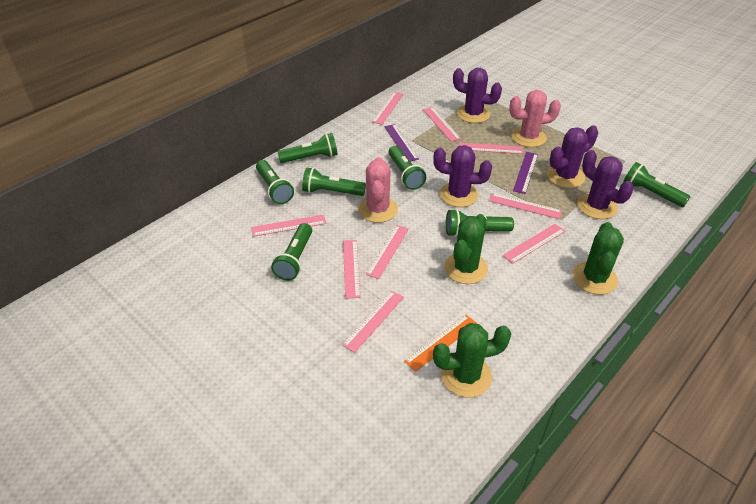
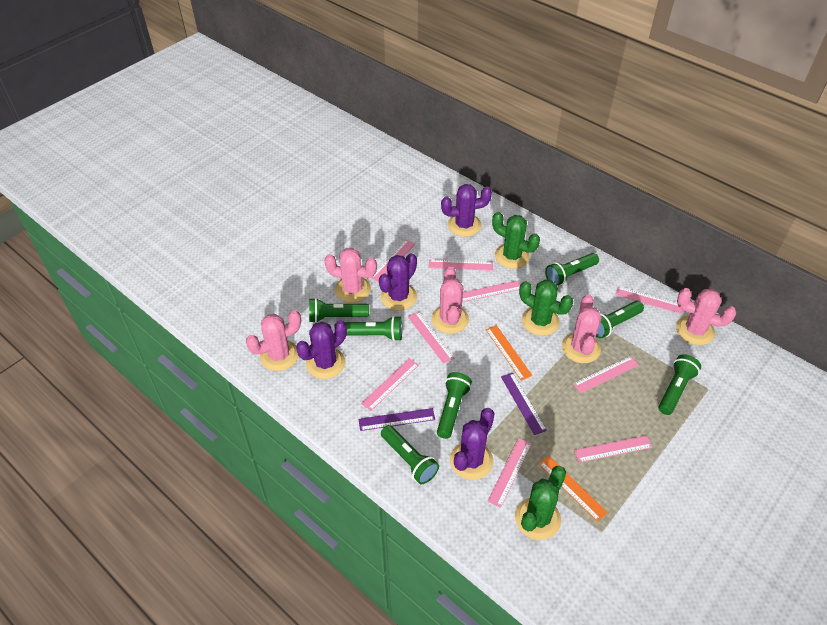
orange ruler: 1 -> 2
pink cactus: 2 -> 5

